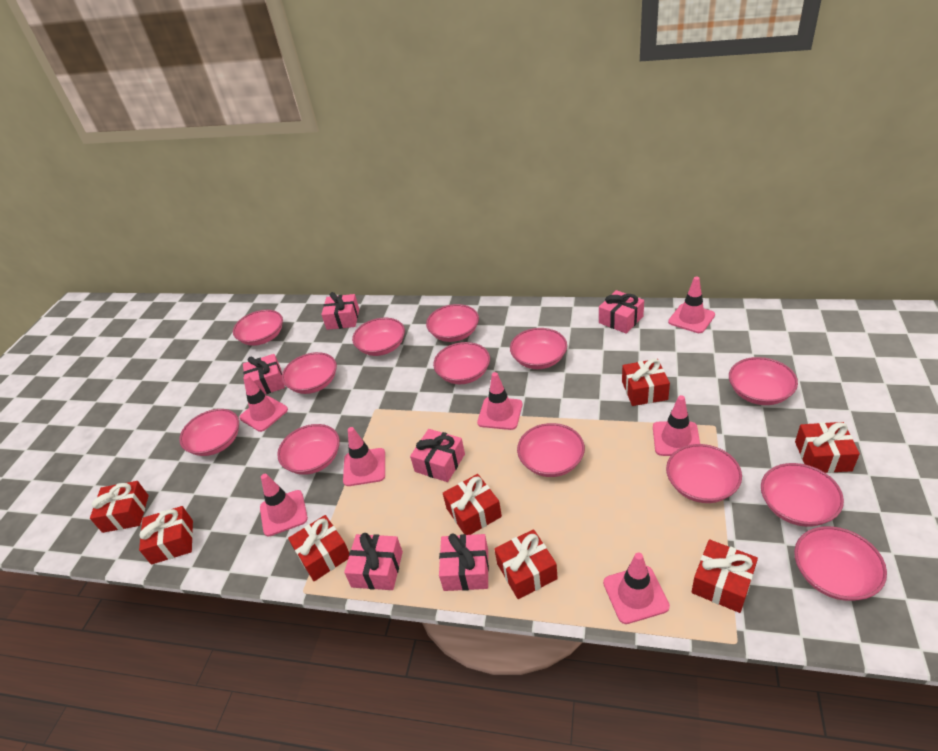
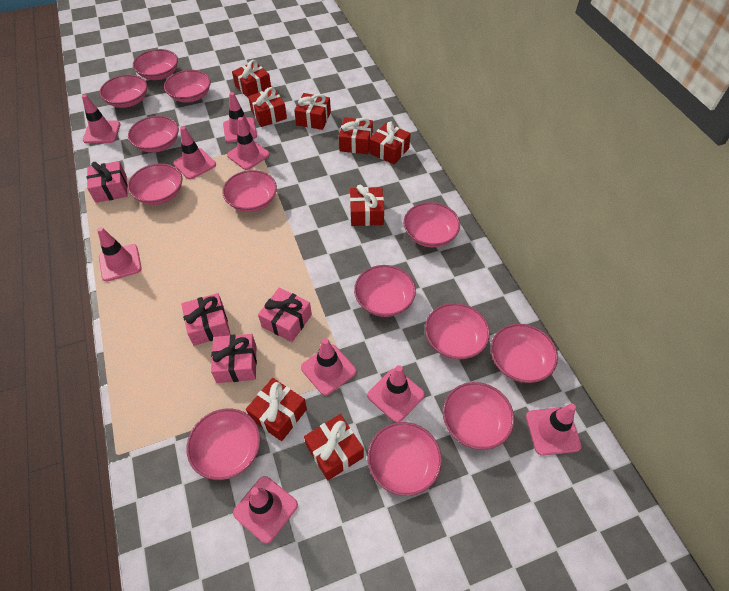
pink gift: 6 -> 4
pink traffic cone: 7 -> 9

